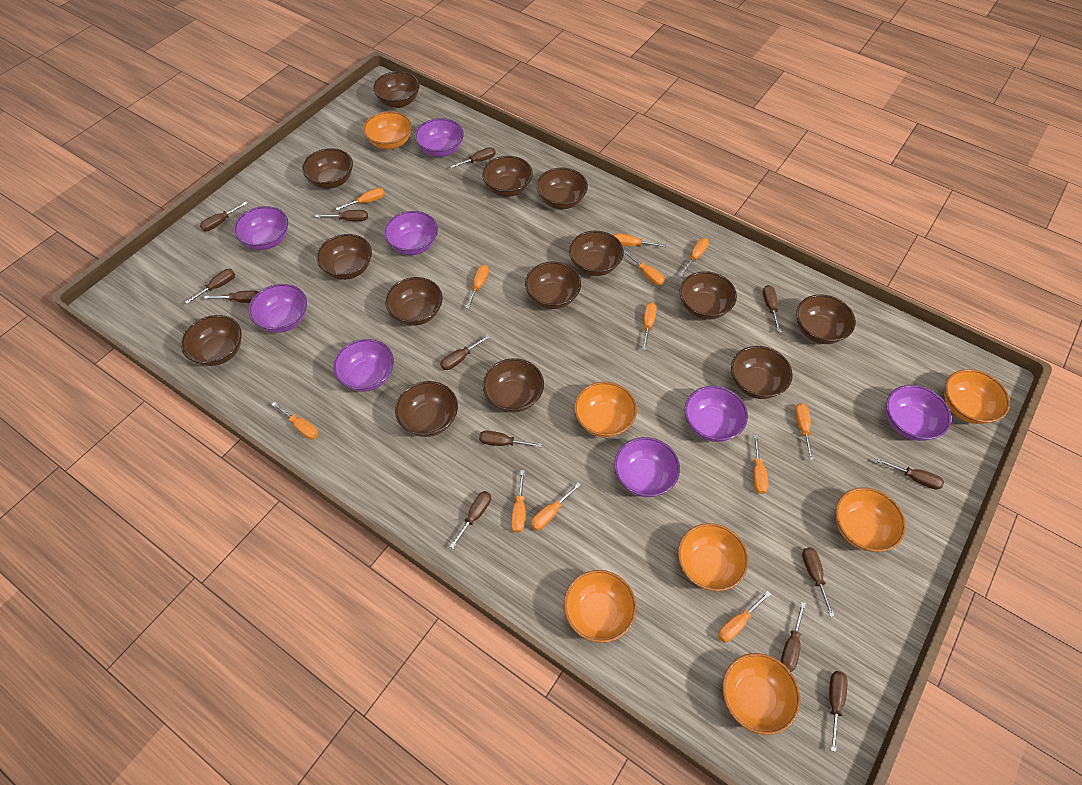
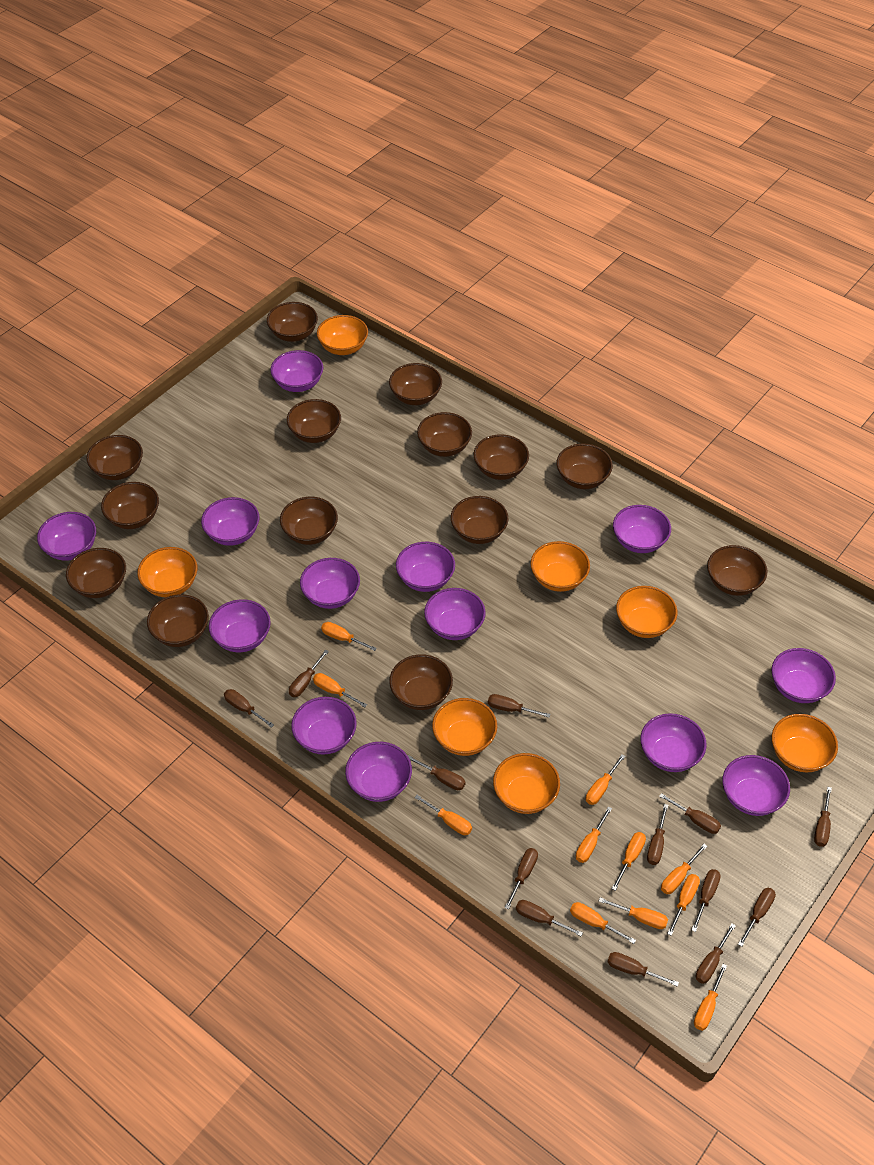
orange screwdriver: 12 -> 11
purple bowl: 8 -> 13

